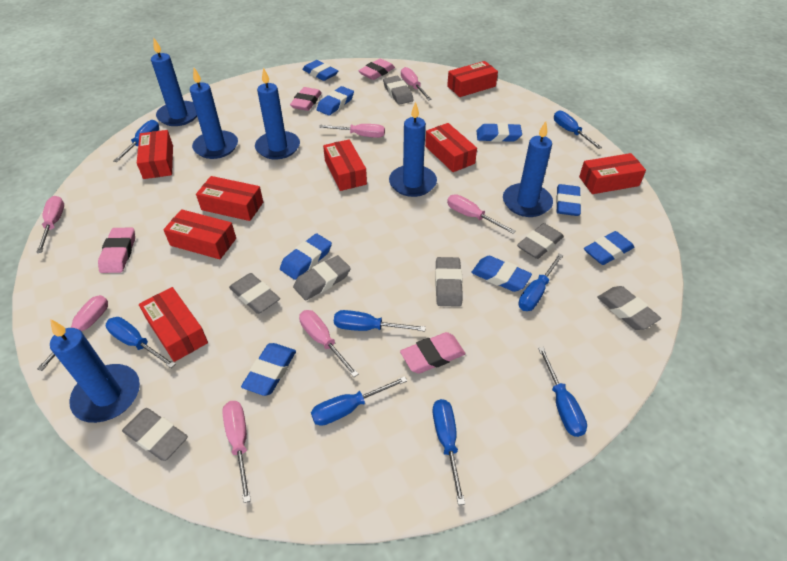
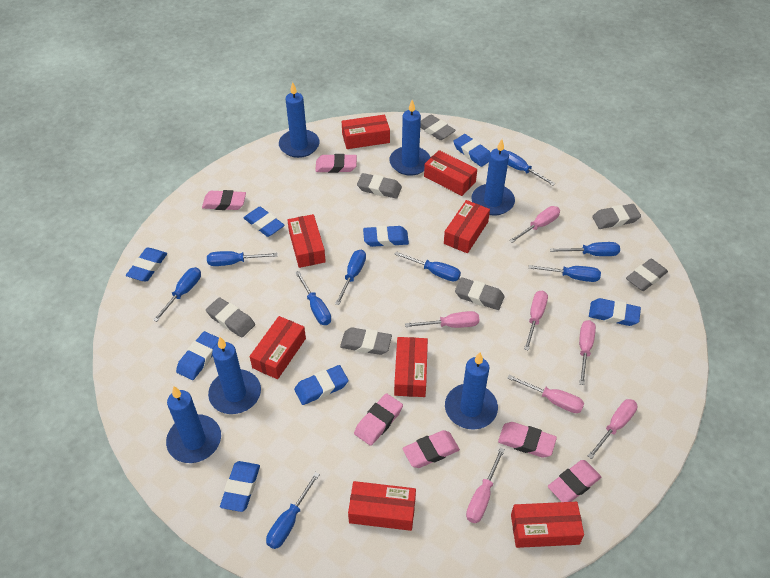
blue screwdriver: 8 -> 9
pink eraser: 4 -> 6

